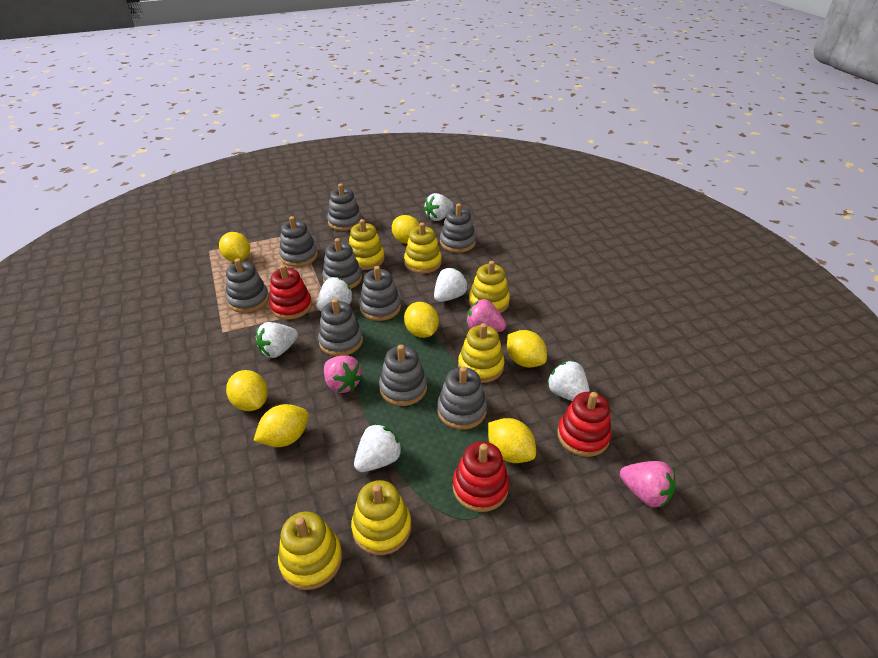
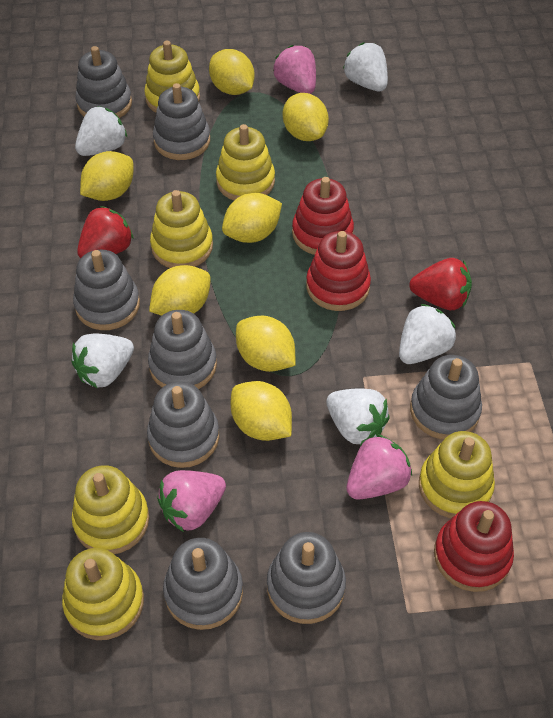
grey stacking toy: 9 -> 8
red strawberry: 0 -> 2
white strawberry: 6 -> 5

